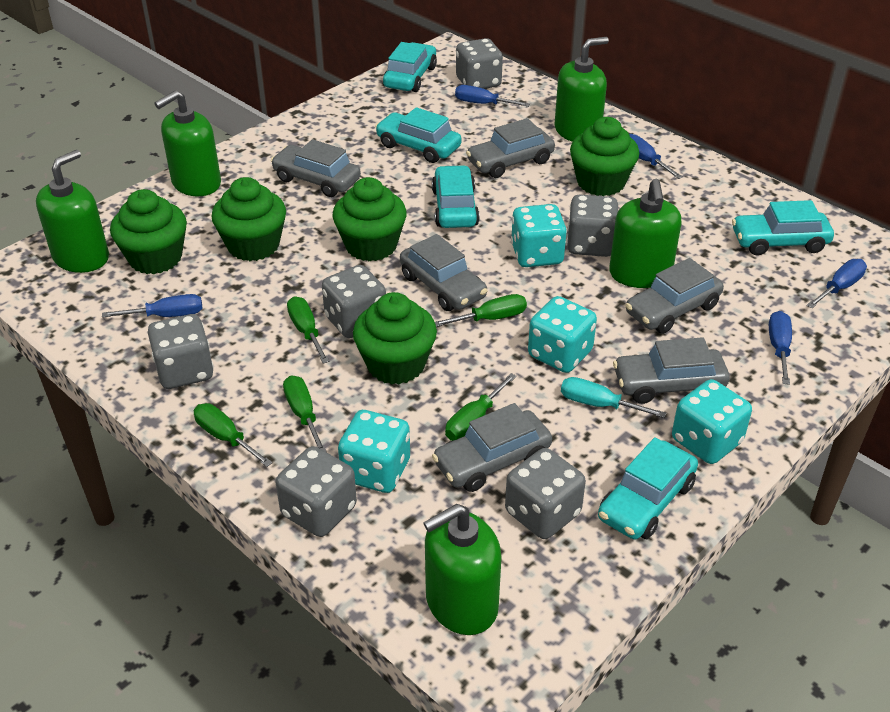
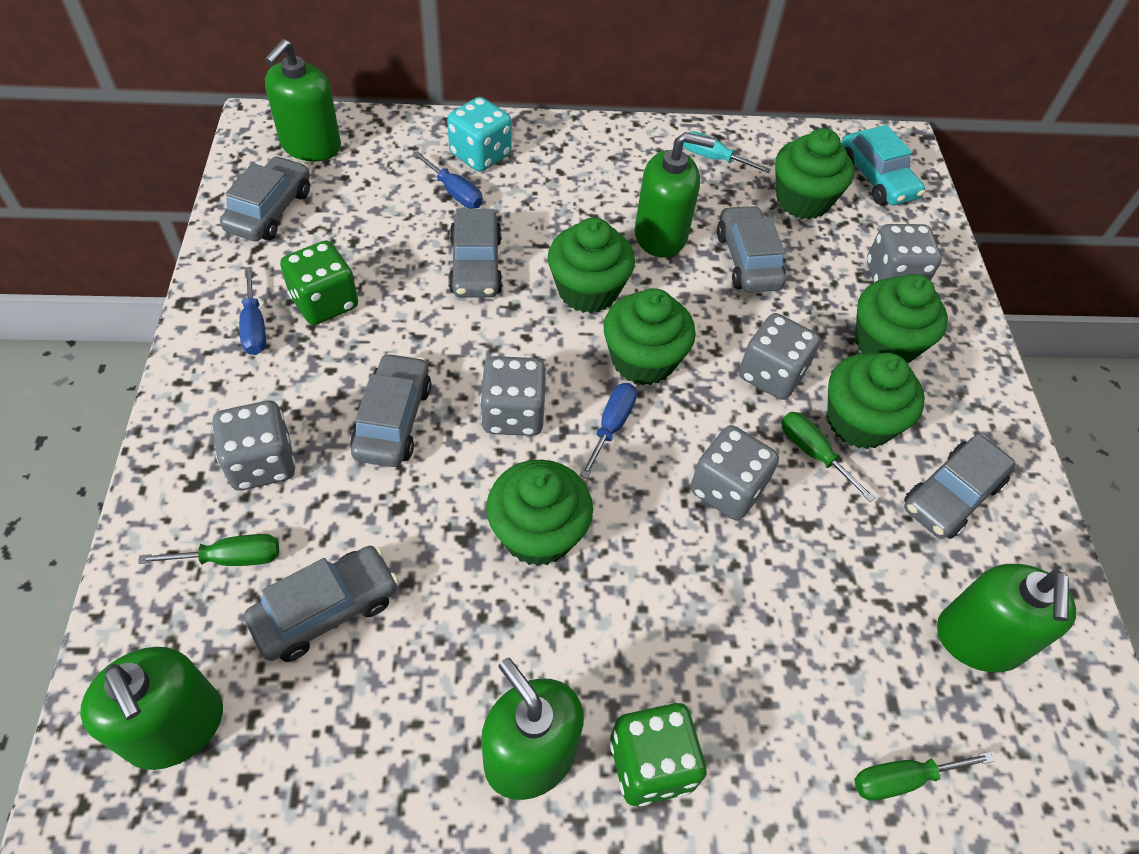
blue screwdriver: 5 -> 3
green cupcake: 5 -> 6
green dice: 0 -> 2
green screwdriver: 5 -> 3
grey dice: 6 -> 5
turquoise car: 5 -> 1
turquoise dice: 4 -> 1

